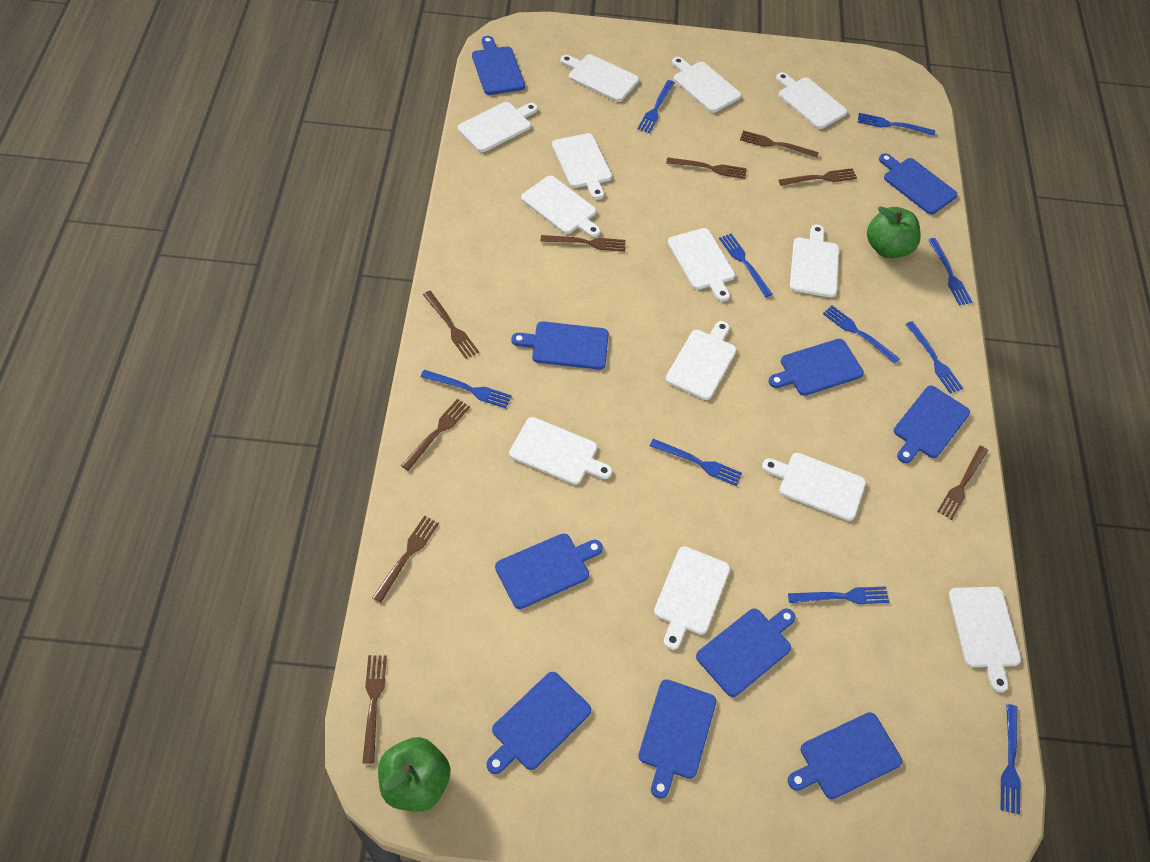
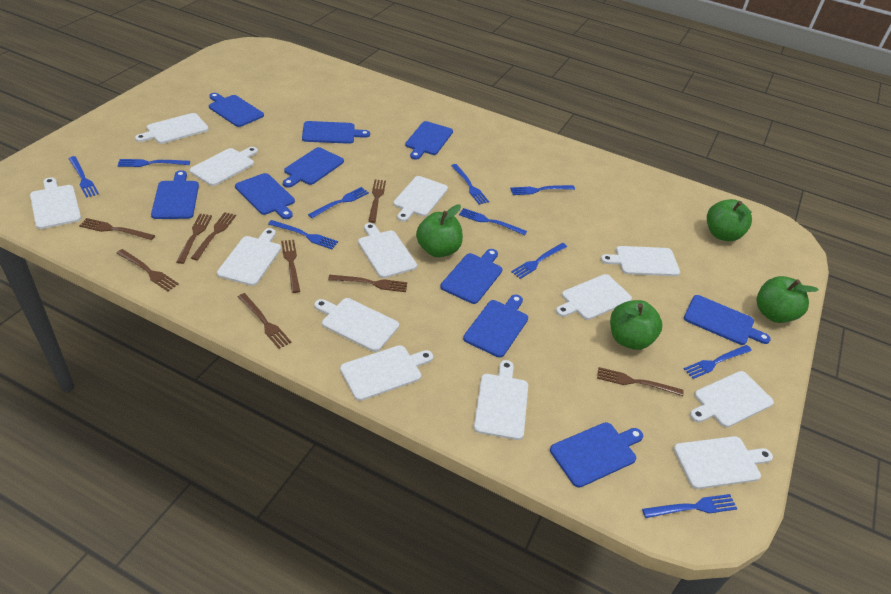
green apple: 2 -> 4

